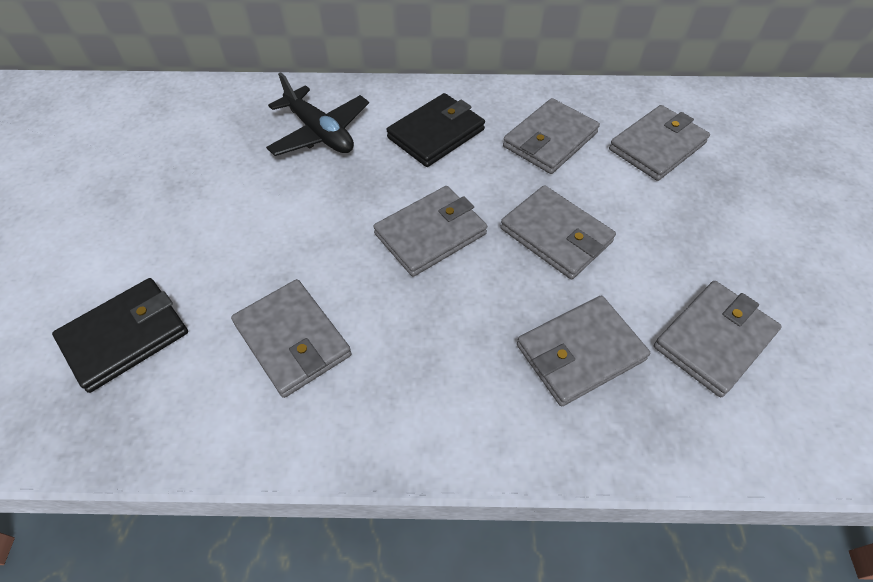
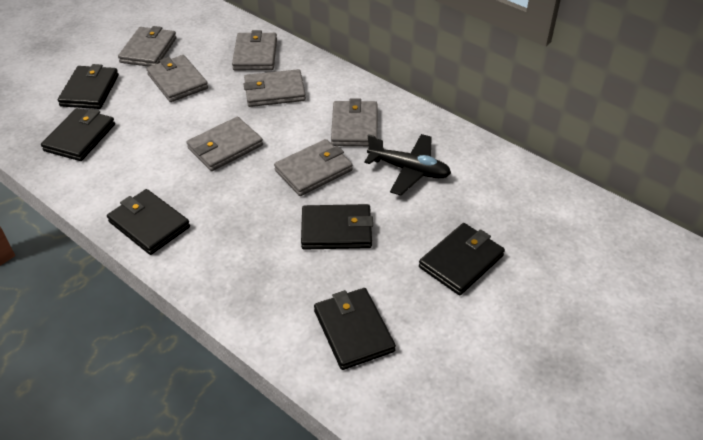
black wallet: 2 -> 6

